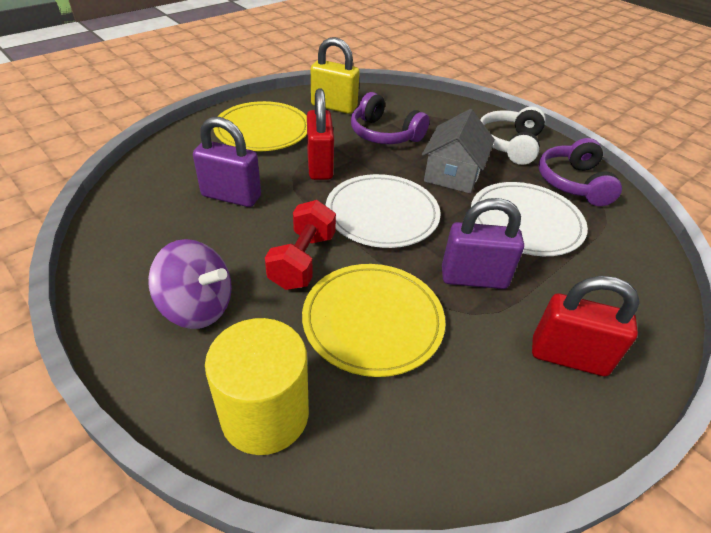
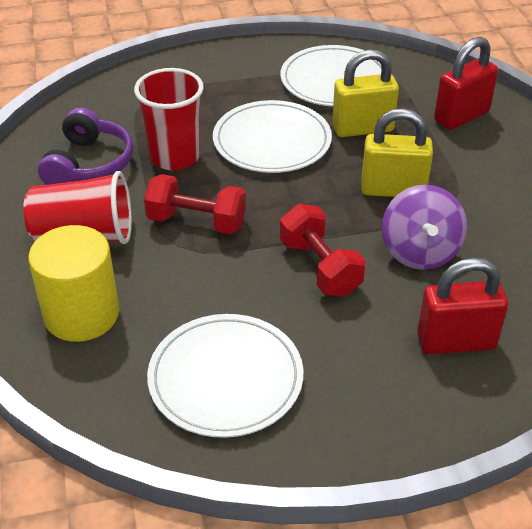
grey house: 1 -> 0
purple headphones: 2 -> 1
purple padlock: 2 -> 0
red cup: 0 -> 2
red dumbbell: 1 -> 2
white headphones: 1 -> 0
white plate: 2 -> 3
yellow padlock: 1 -> 2
yellow plate: 2 -> 0

